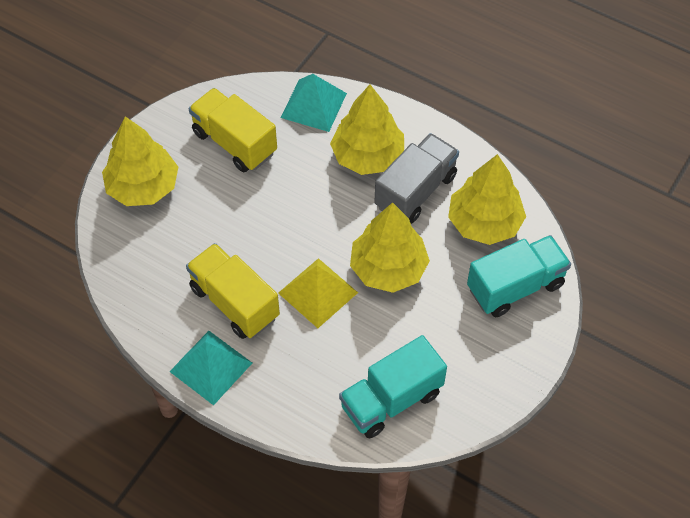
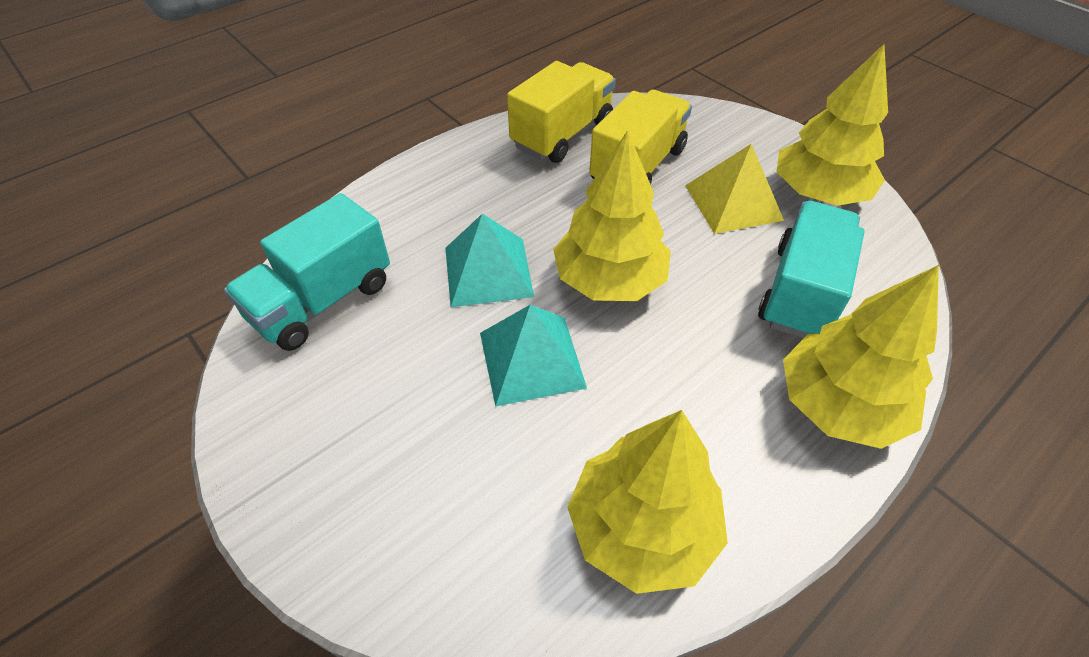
grey truck: 1 -> 0

